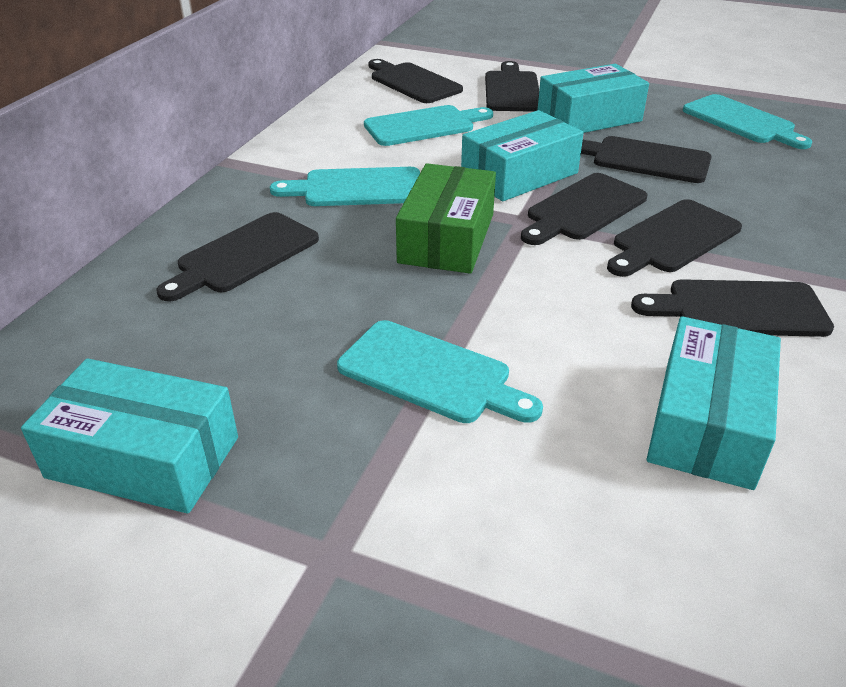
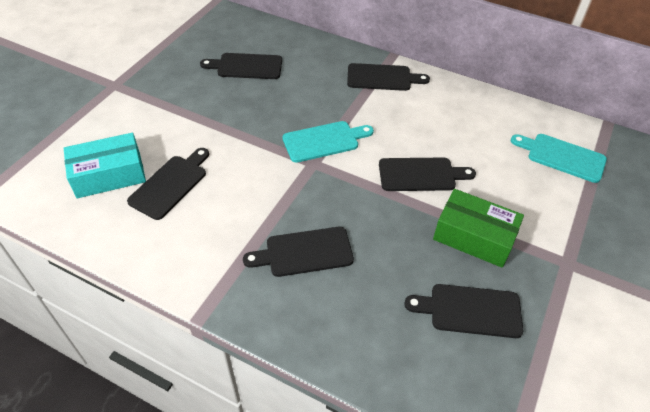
black cutting board: 7 -> 6
turquoise box: 4 -> 1
turquoise cutting board: 4 -> 2

